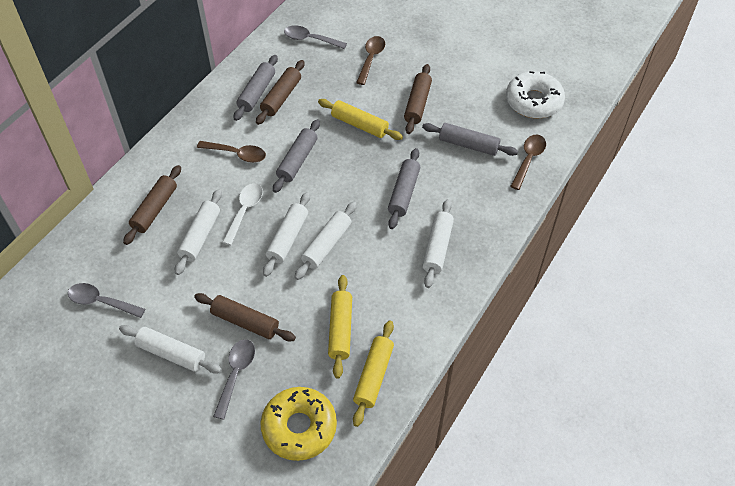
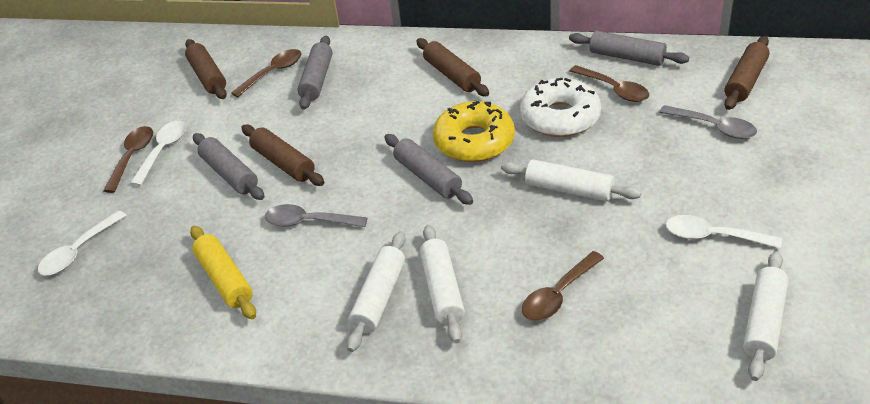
brown spoon: 3 -> 4
grey spoon: 3 -> 2
white rolling pin: 5 -> 4
white spoon: 1 -> 3
yellow rolling pin: 3 -> 1

